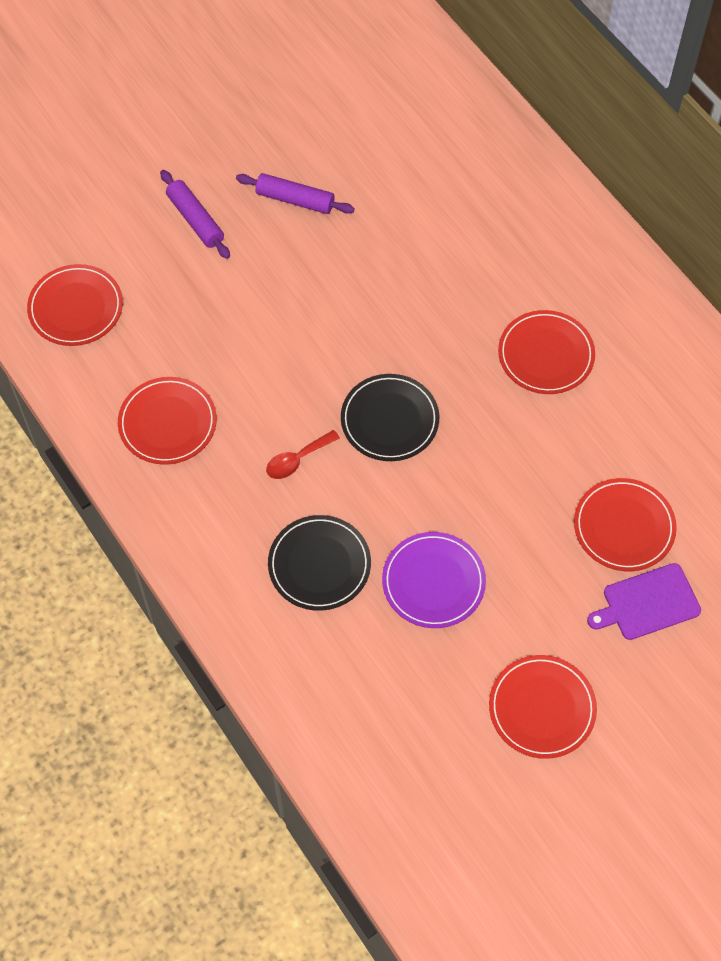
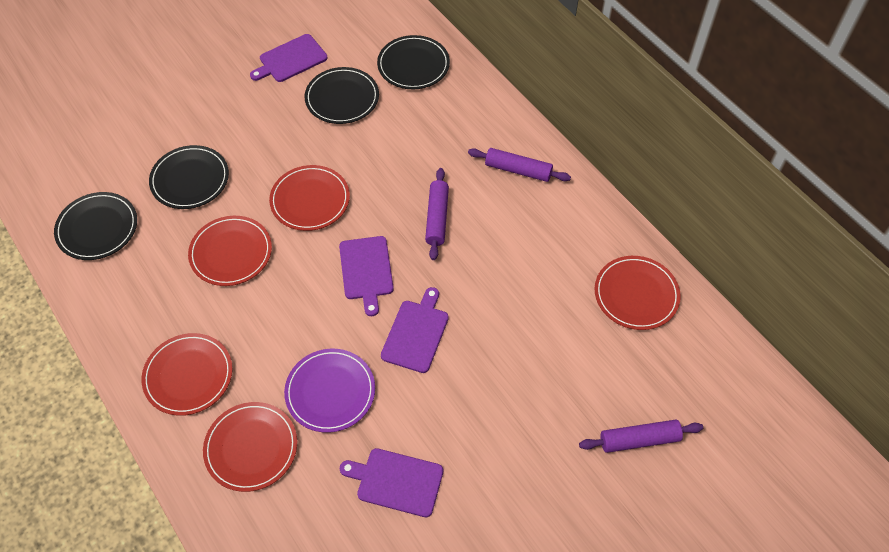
black plate: 2 -> 4
purple cutting board: 1 -> 4
purple rolling pin: 2 -> 3
red spoon: 1 -> 0

